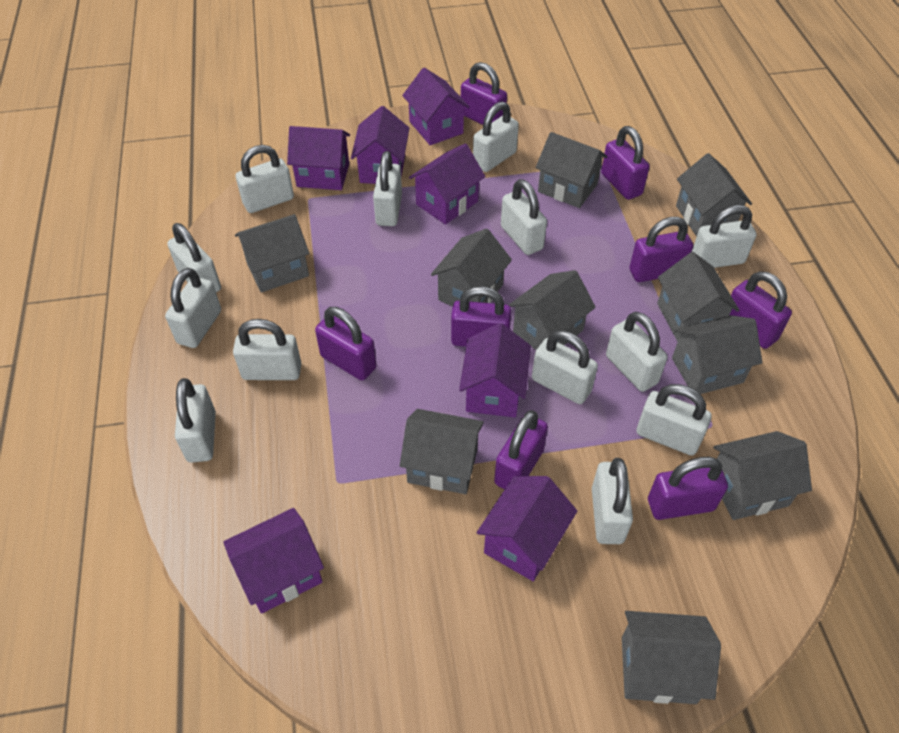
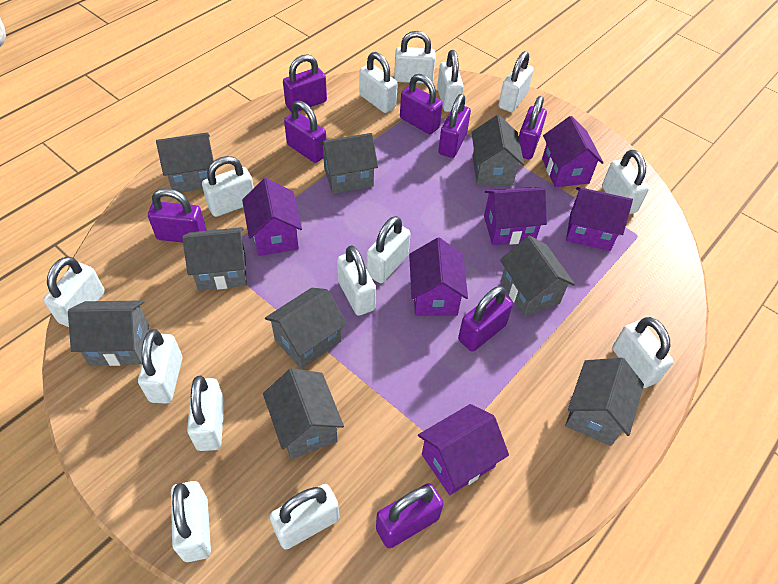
grey house: 10 -> 9
purple house: 7 -> 6
white padlock: 13 -> 14

